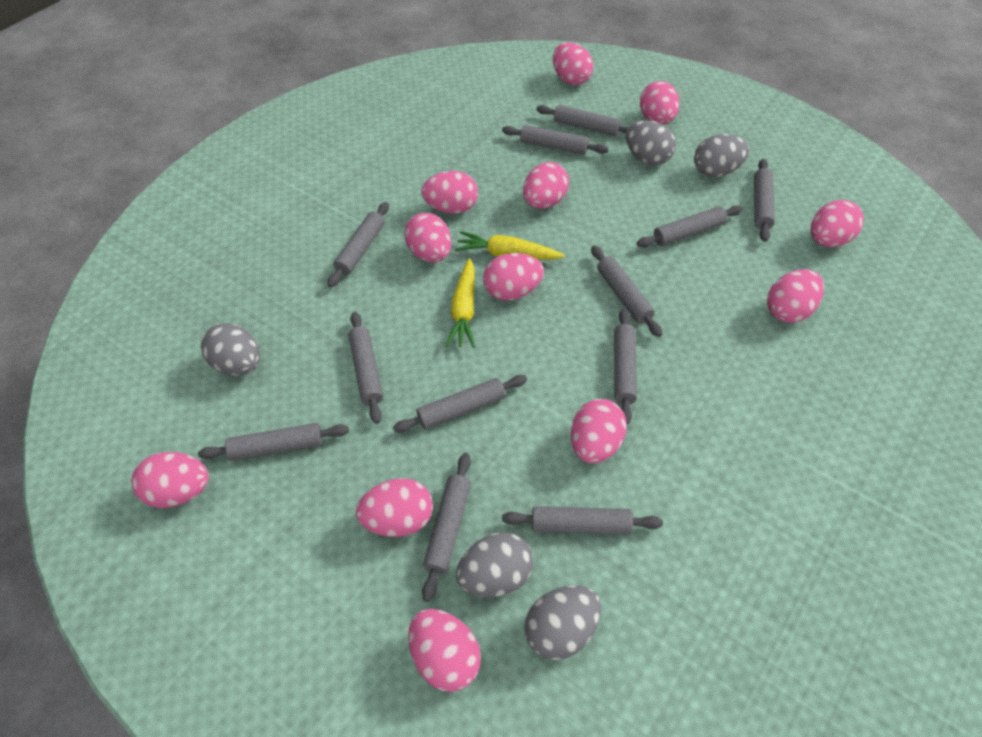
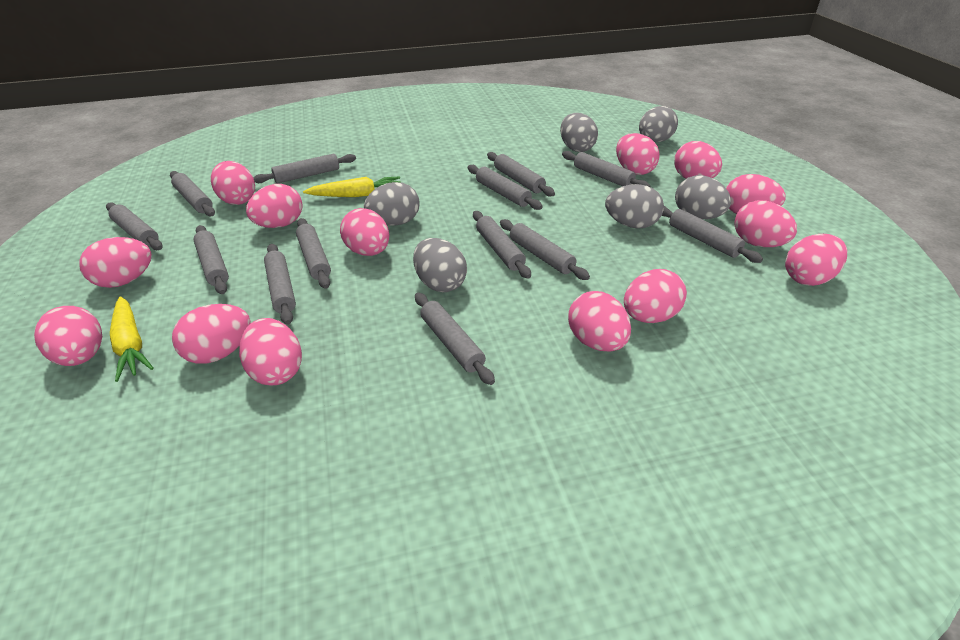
grey egg: 5 -> 6
grey rolling pin: 12 -> 13
pink egg: 12 -> 14

